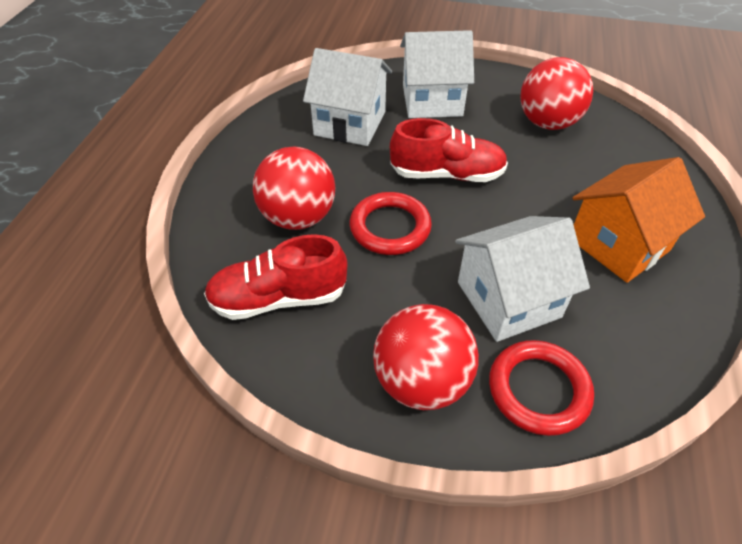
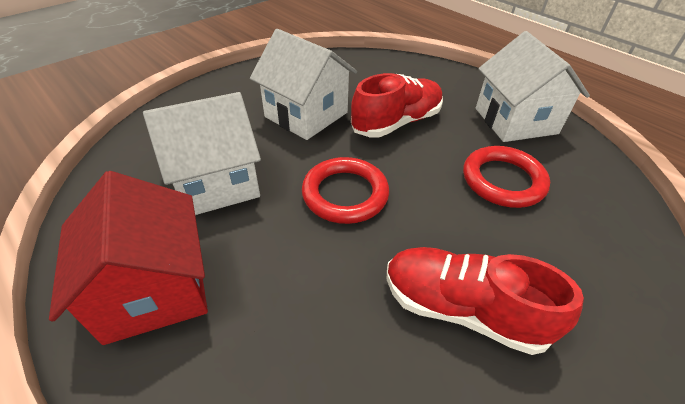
orange house: 1 -> 0
red ball: 3 -> 0
red house: 0 -> 1

